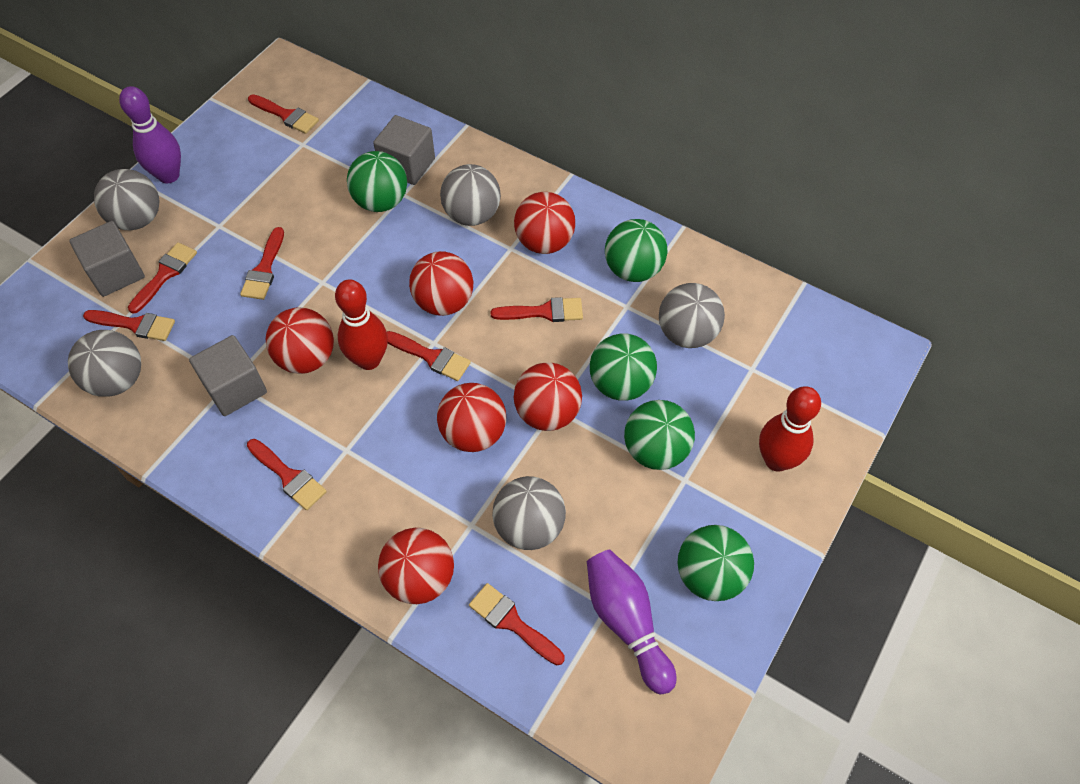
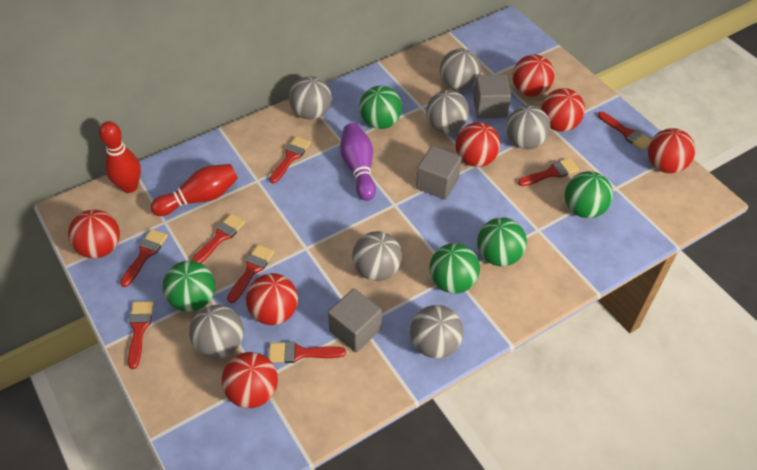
grey ball: 5 -> 7
purple bowling pin: 2 -> 1
red ball: 6 -> 7

